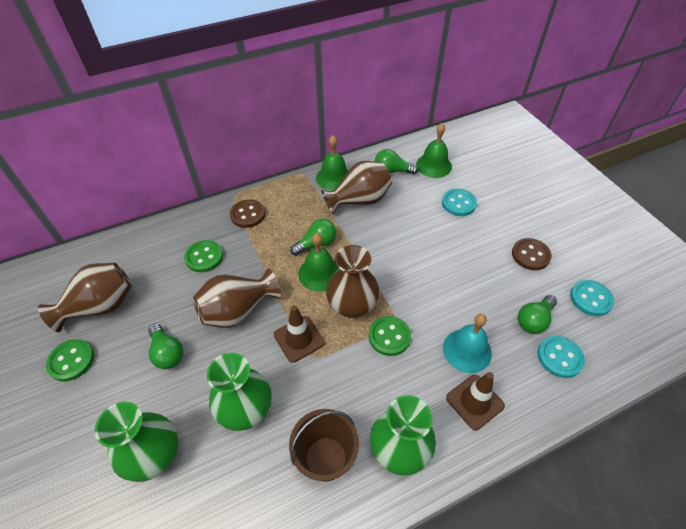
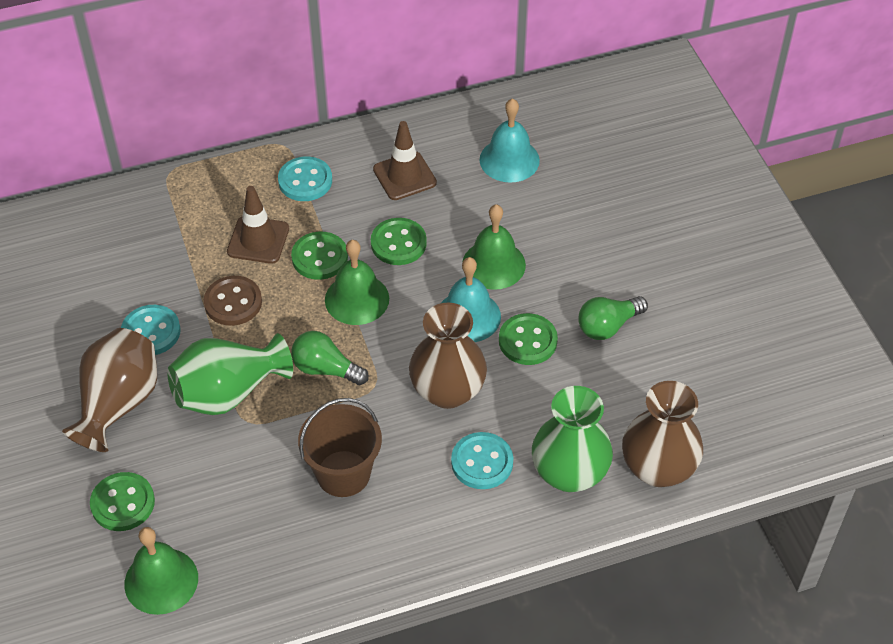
brown button: 2 -> 1
brown vase: 4 -> 3
green button: 3 -> 4
green light bulb: 4 -> 2
green vase: 3 -> 2
turquoise bell: 1 -> 2

